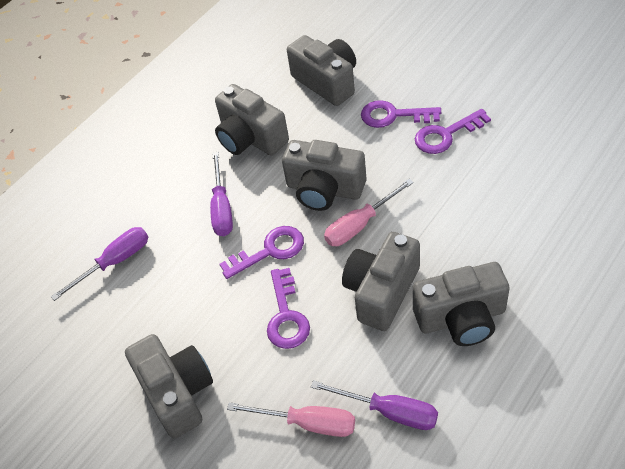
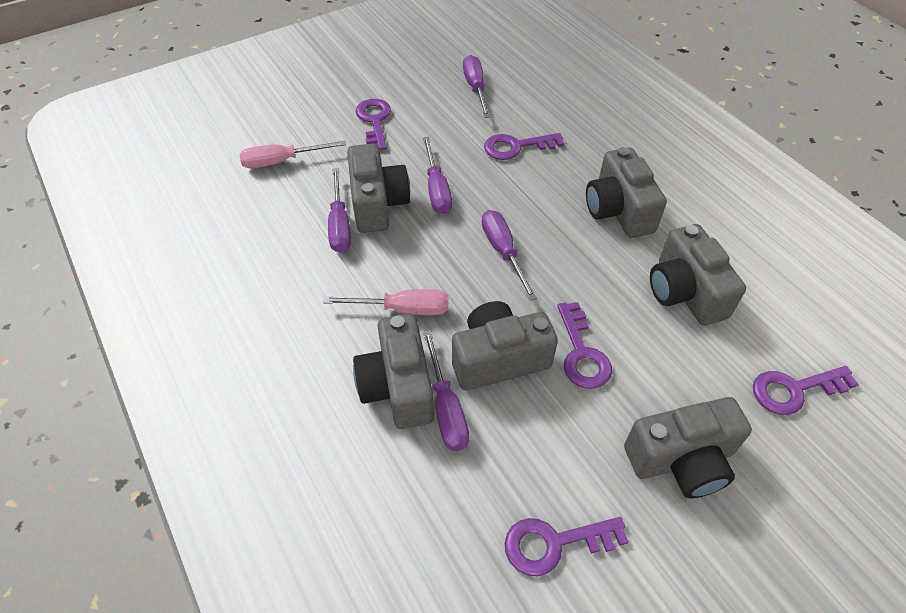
purple key: 4 -> 5
purple screwdriver: 3 -> 5

